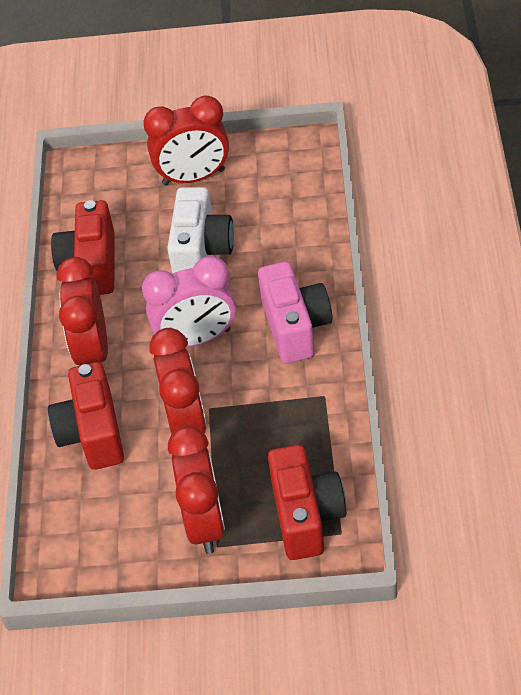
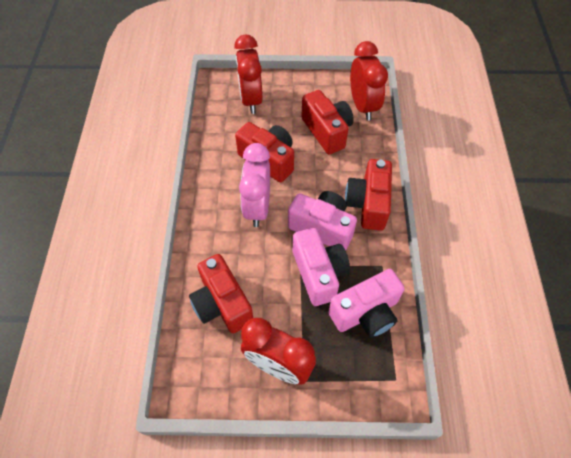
pink camera: 1 -> 3
red camera: 3 -> 4
red clock: 4 -> 3
white camera: 1 -> 0

